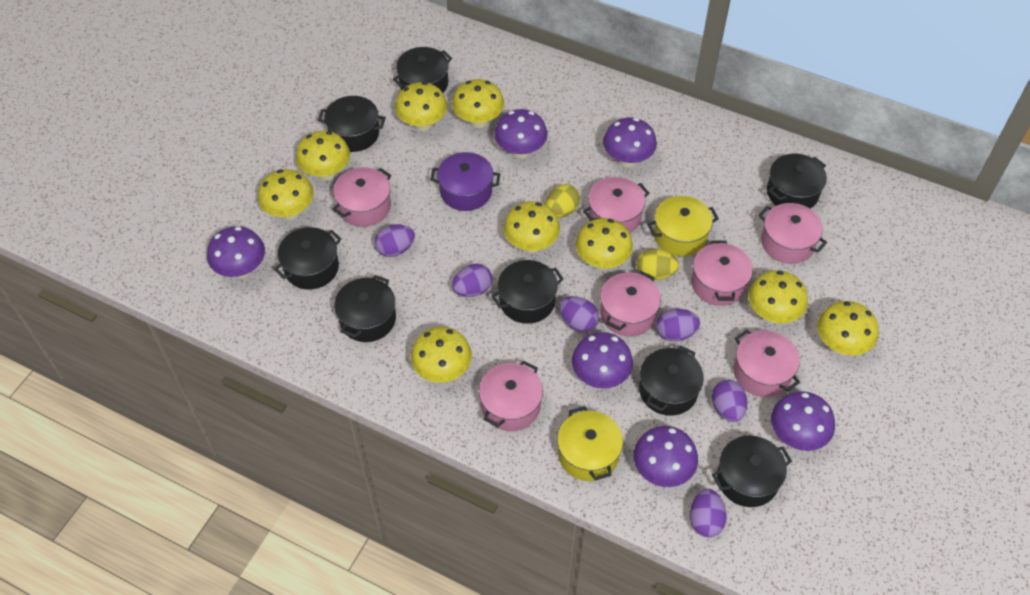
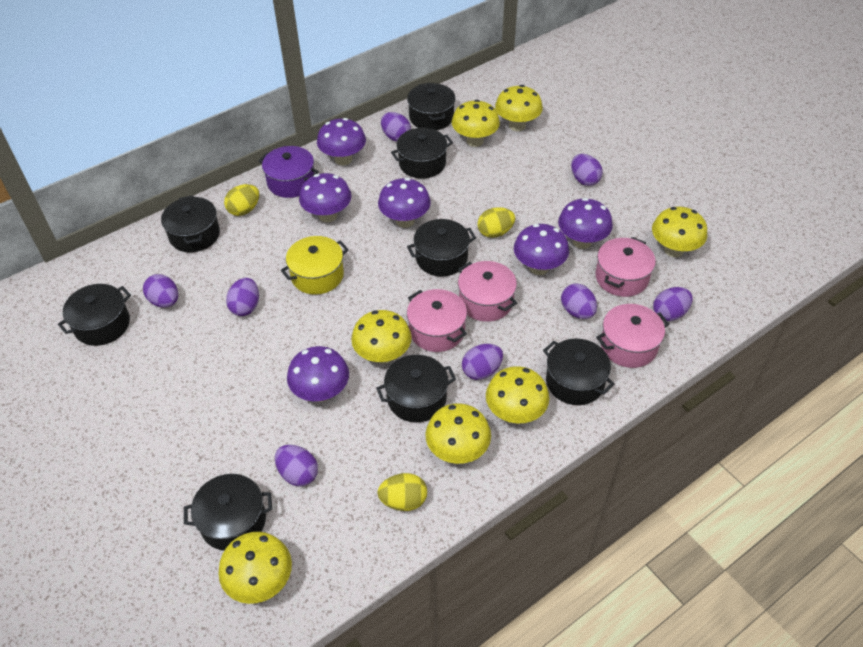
pink pot: 7 -> 4
purple egg: 6 -> 8
yellow egg: 2 -> 3
yellow mushroom: 9 -> 7
yellow pot: 2 -> 1

